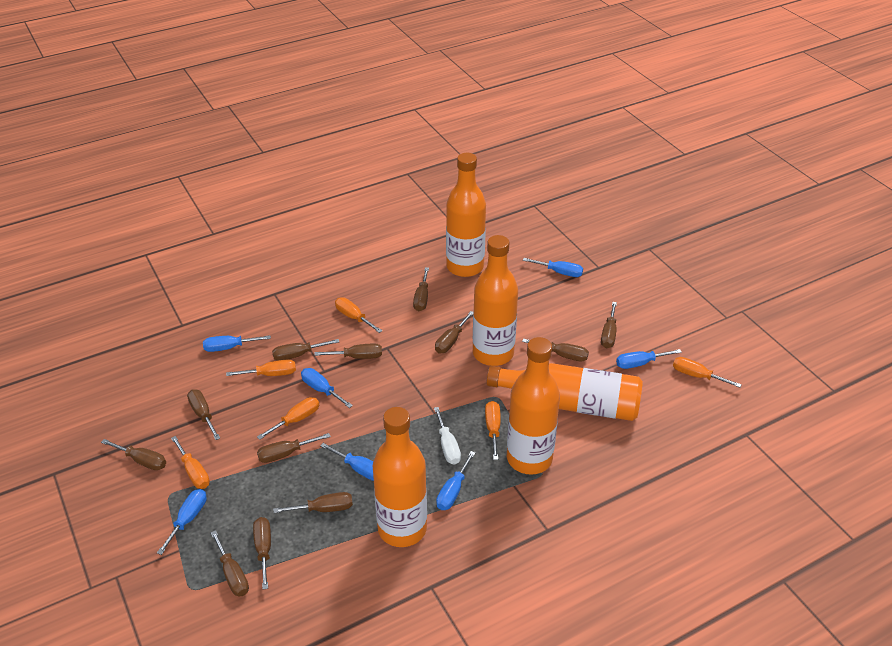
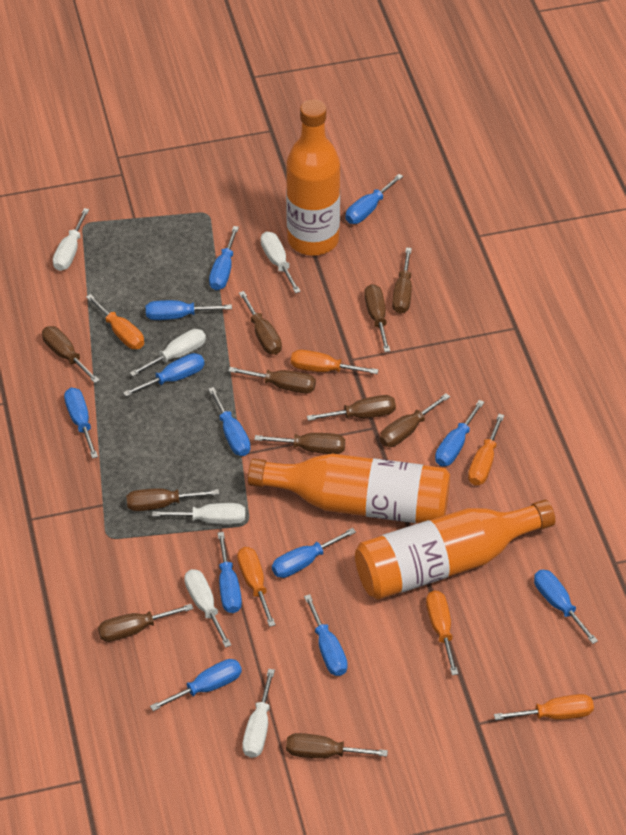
blue screwdriver: 7 -> 12
brown screwdriver: 12 -> 11
orange bottle: 5 -> 3
white screwdriver: 1 -> 6

